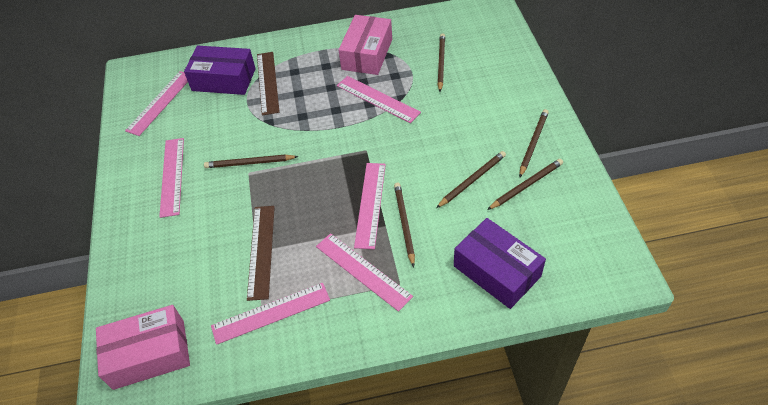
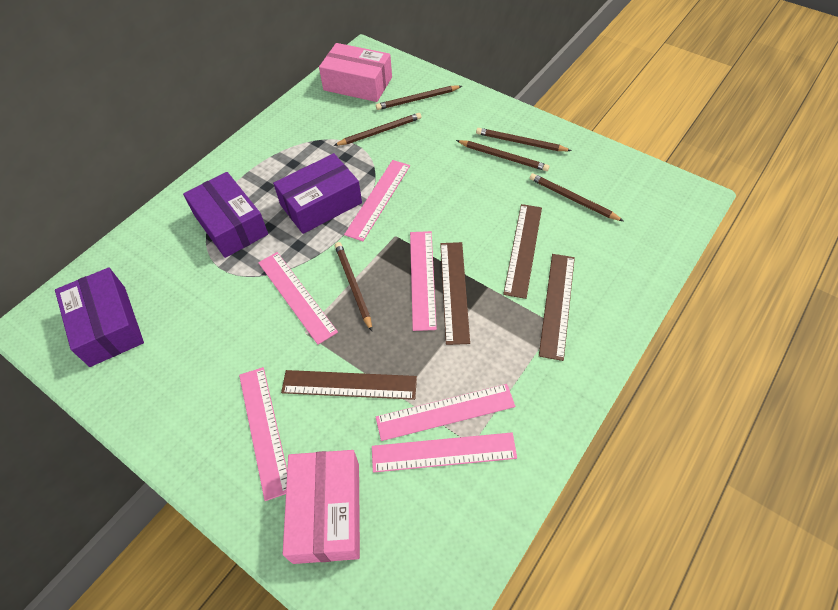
brown ruler: 2 -> 4
purple box: 2 -> 3

